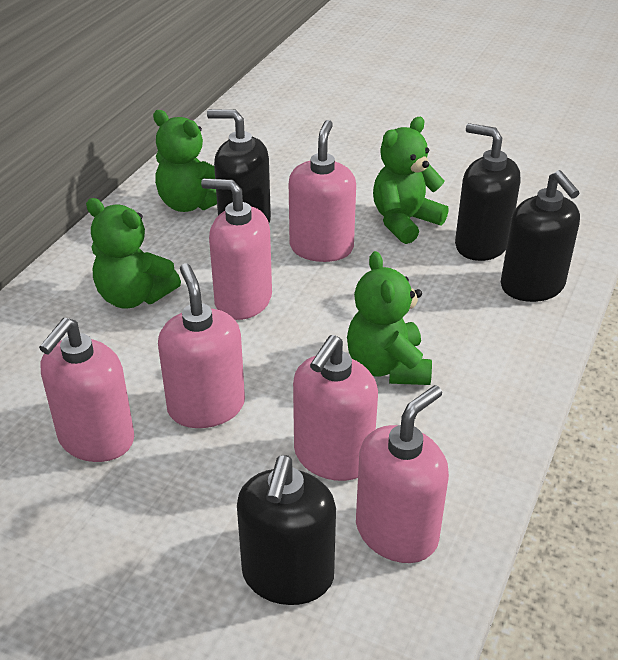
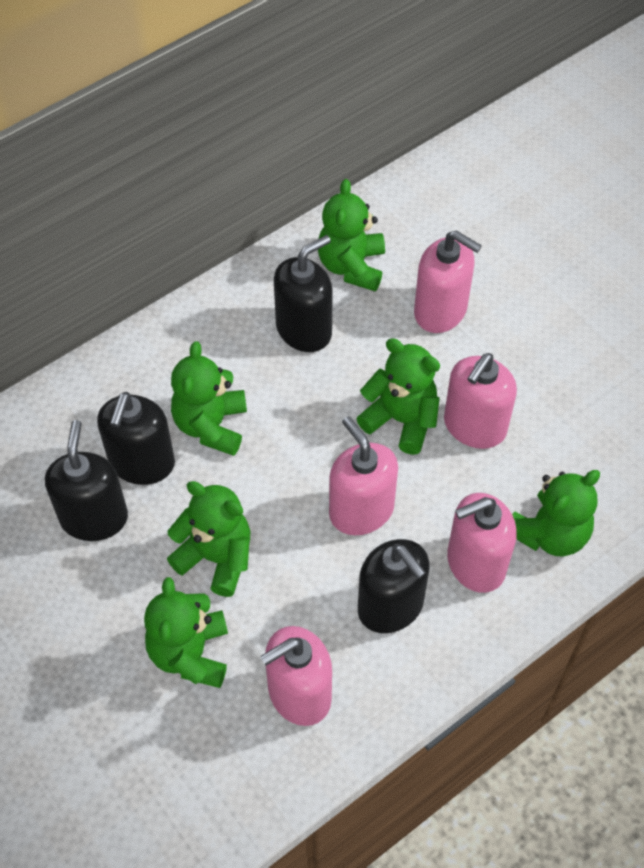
green teddy bear: 4 -> 6
pink soap dispenser: 6 -> 5

